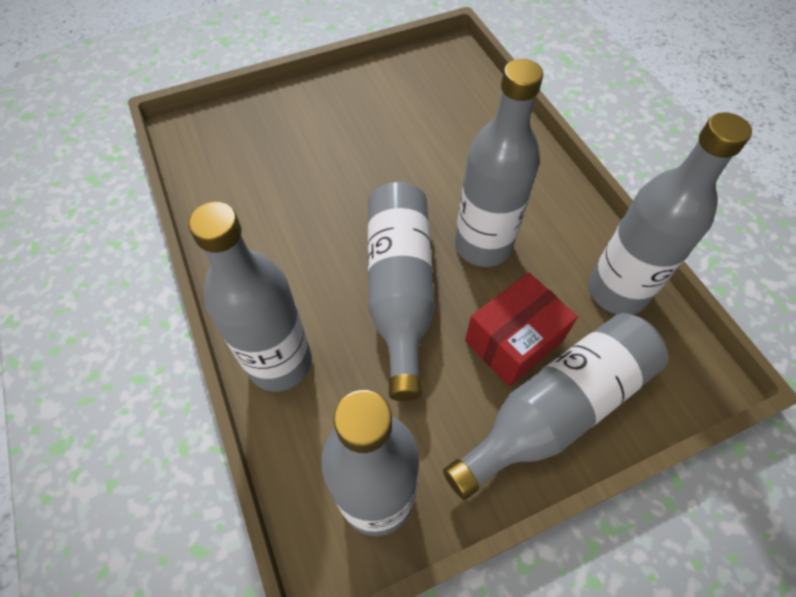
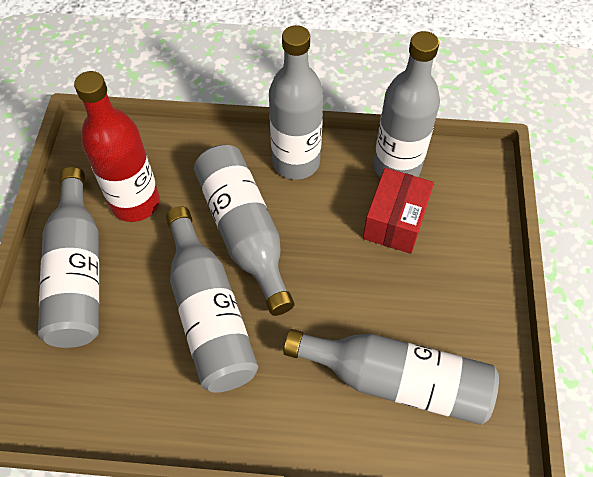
red bottle: 0 -> 1

